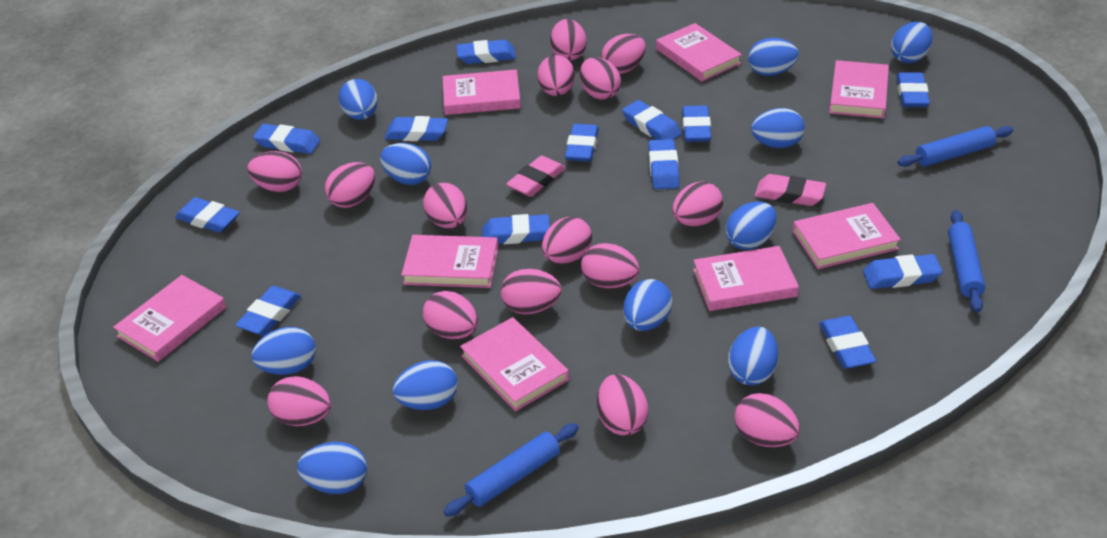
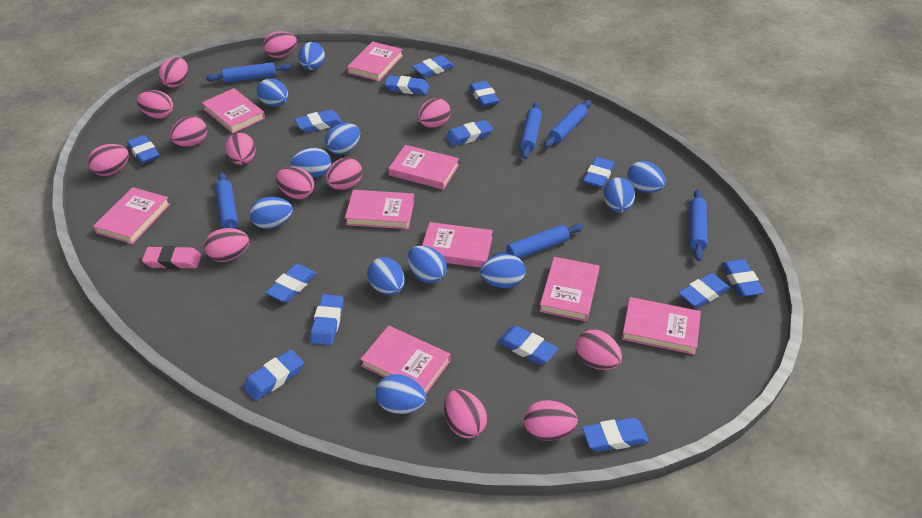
blue eraser: 13 -> 14
blue rolling pin: 3 -> 6
pink book: 8 -> 9
pink egg: 15 -> 13
pink eraser: 2 -> 1

